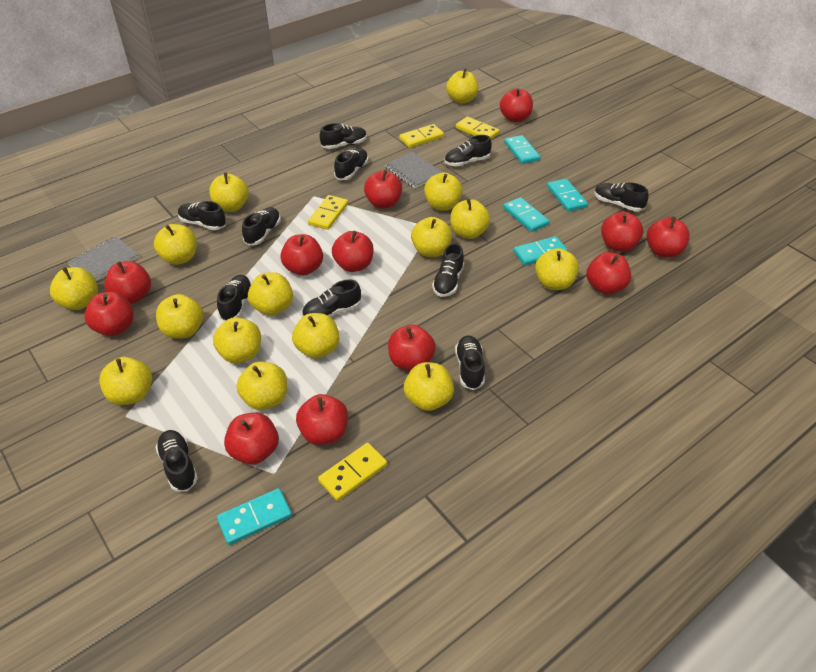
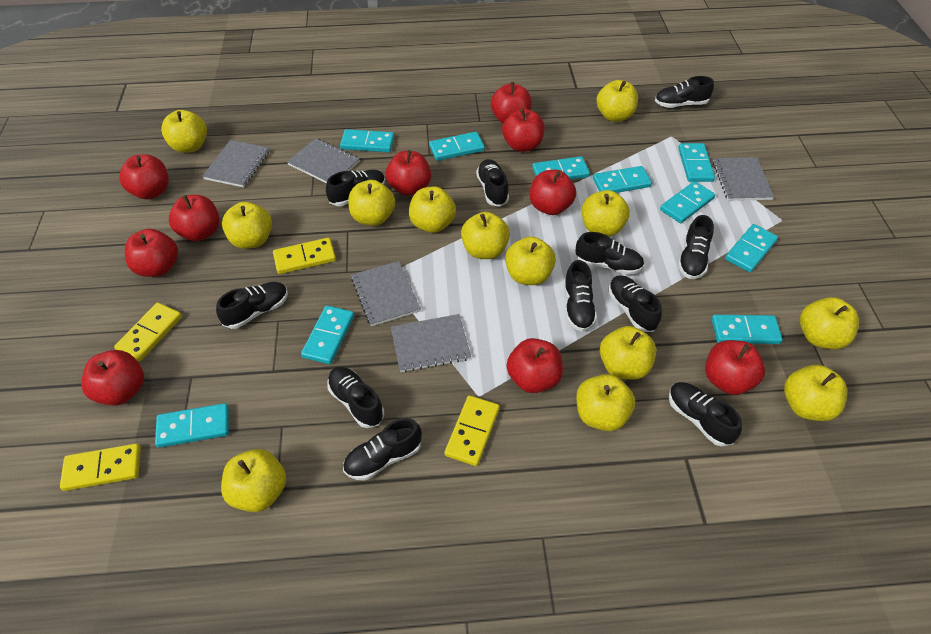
grey notebook: 2 -> 5
red apple: 12 -> 10
turquoise domino: 5 -> 10
yellow apple: 15 -> 13

